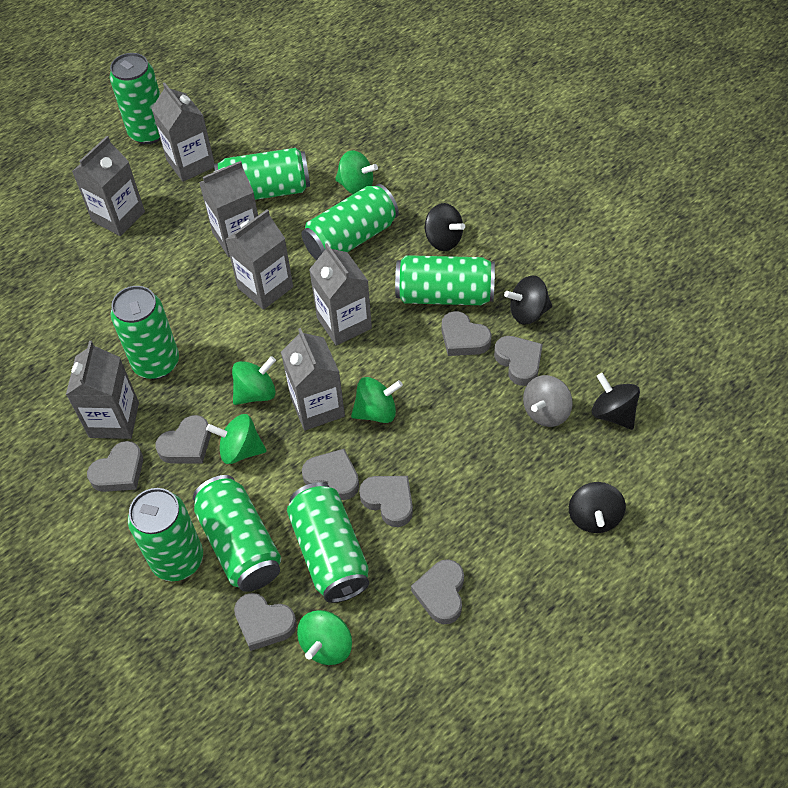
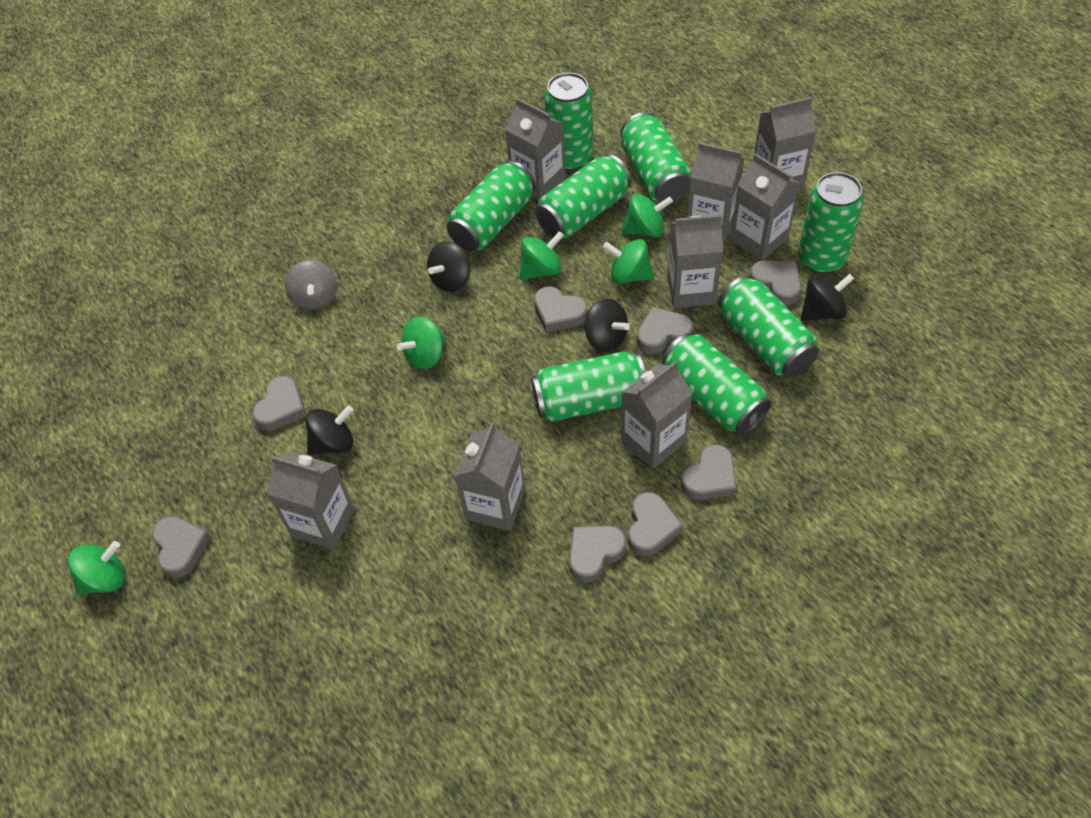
grey carton: 7 -> 8

